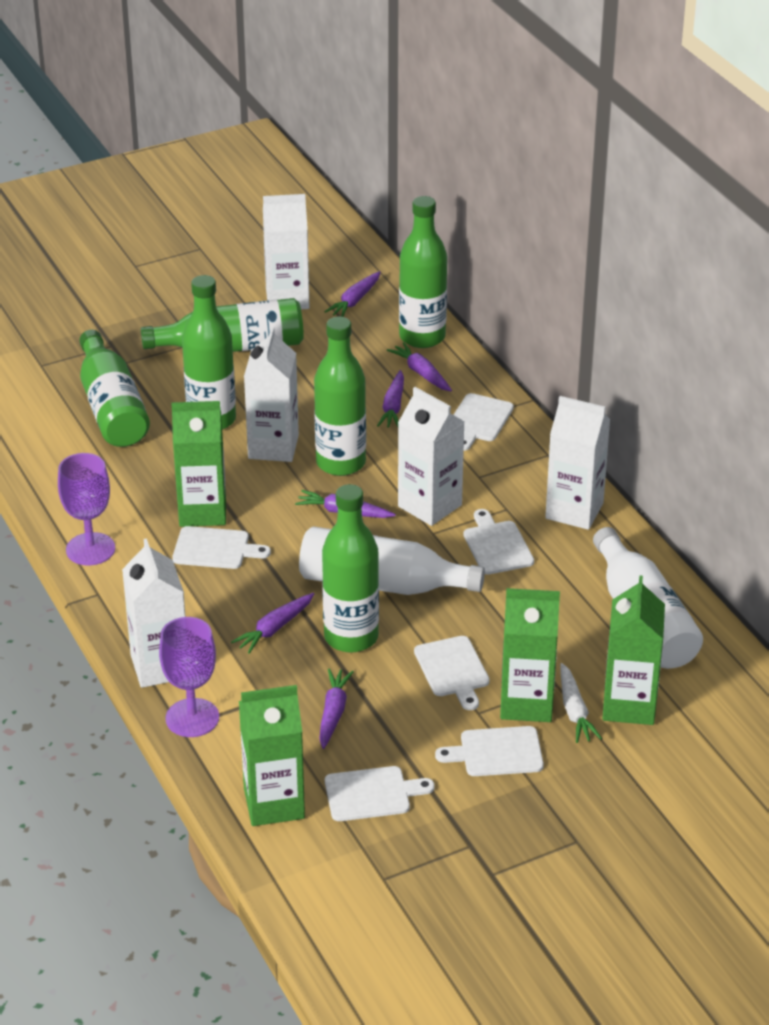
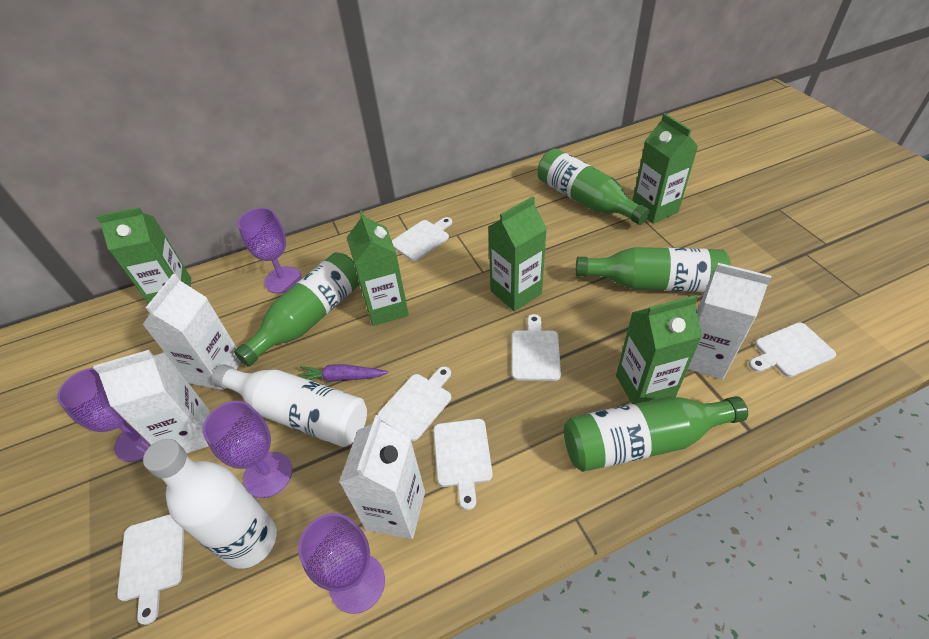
green bottle: 6 -> 4
green carton: 4 -> 5
purple carrot: 6 -> 1
purple goblet: 2 -> 4
white carrot: 1 -> 0
white carton: 5 -> 4

